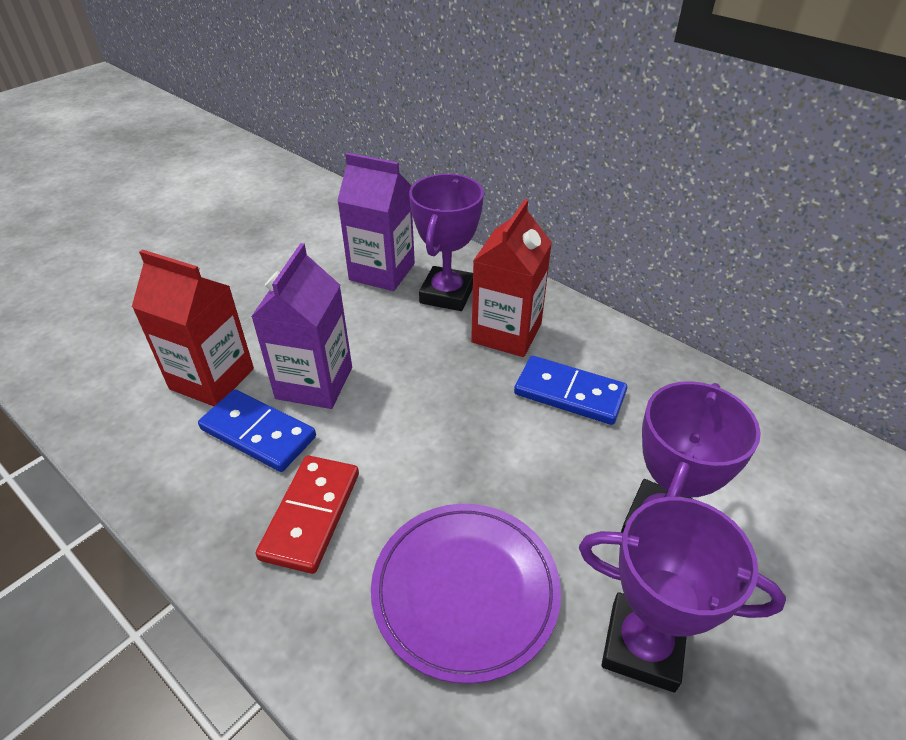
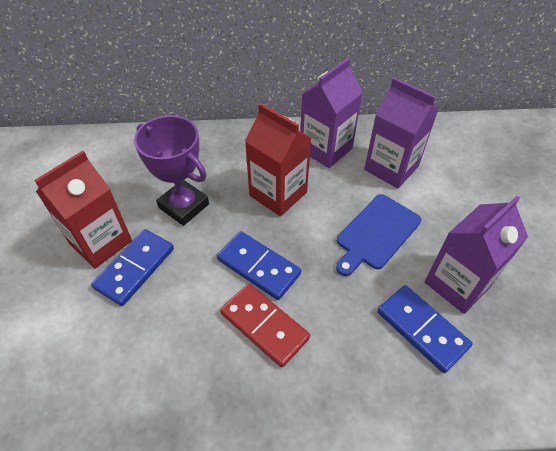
blue cutting board: 0 -> 1
blue domino: 2 -> 3
purple carton: 2 -> 3
purple plate: 1 -> 0
purple trophy: 3 -> 1

